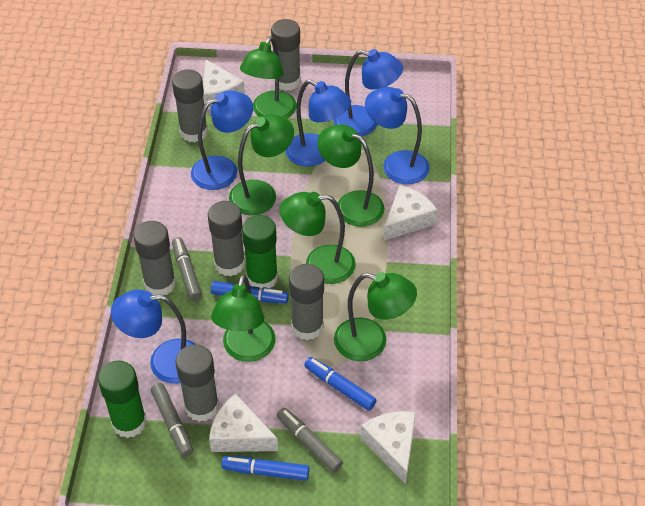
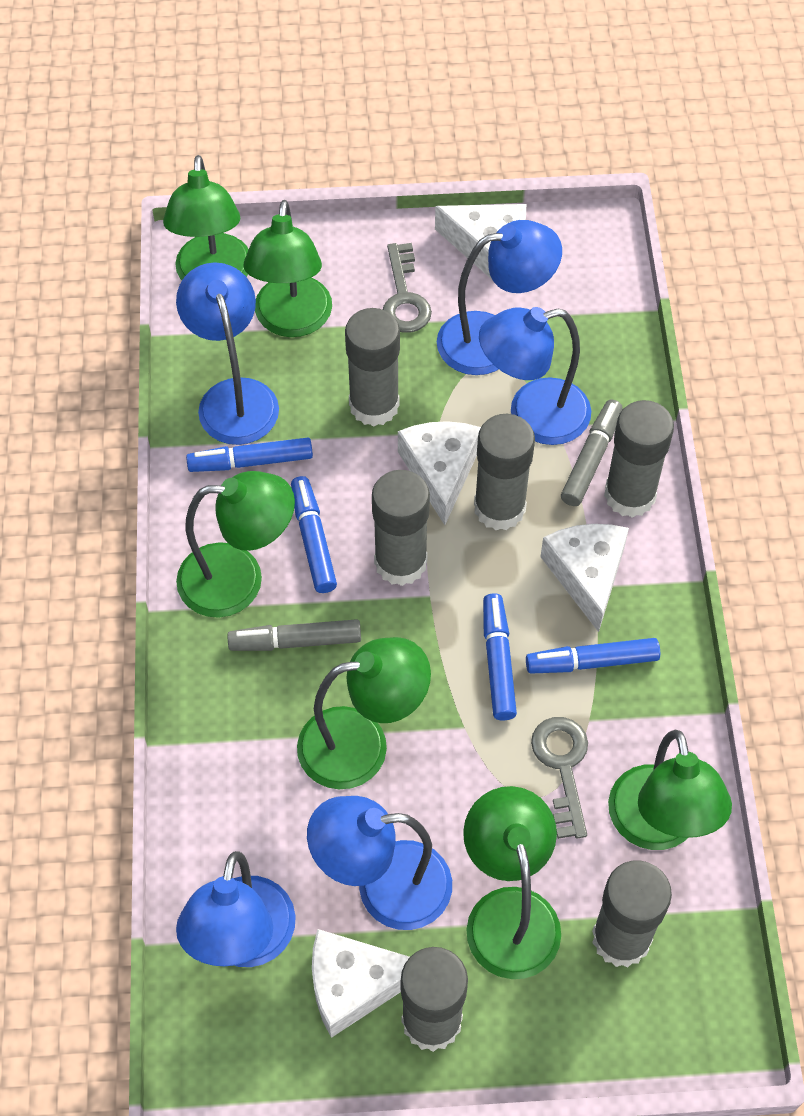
blue marker: 3 -> 4
green glue stick: 2 -> 0
grey key: 0 -> 2
grey marker: 3 -> 2

